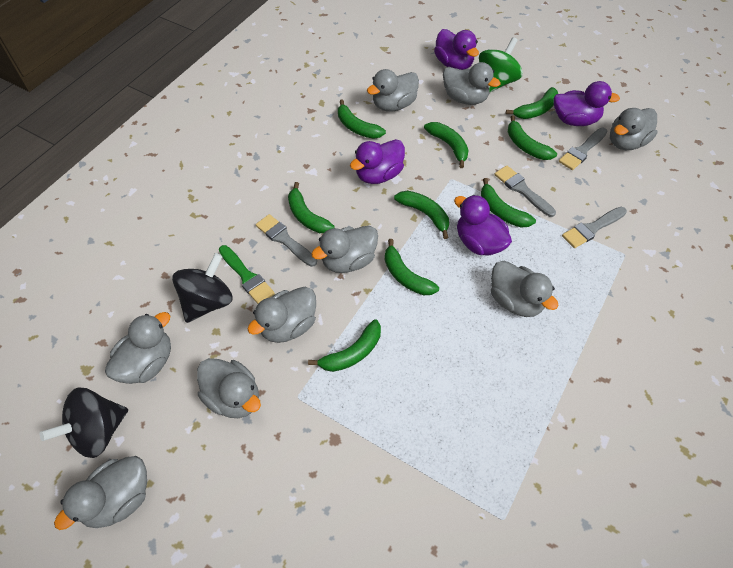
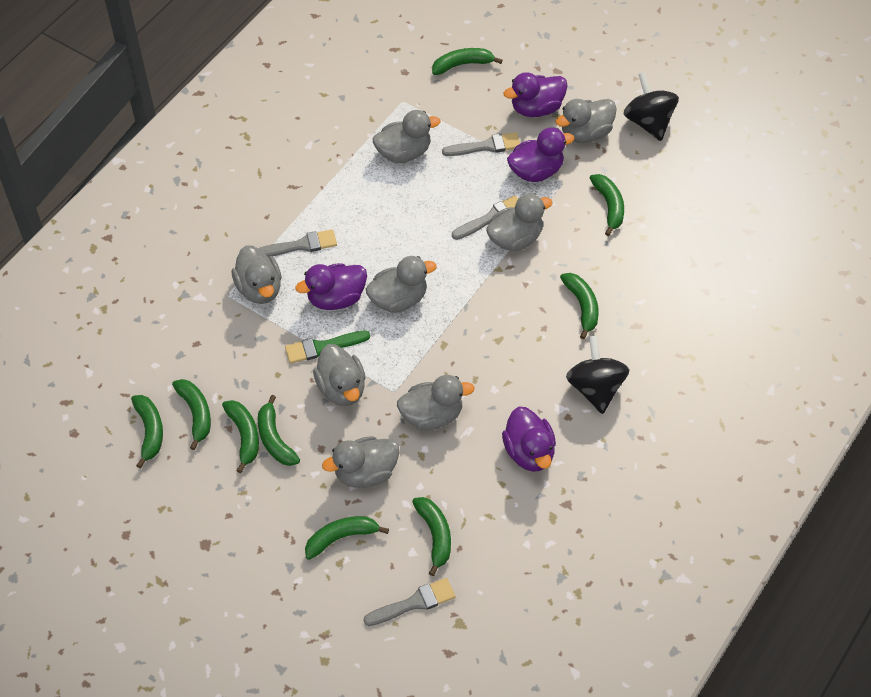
green spinning top: 1 -> 0
grey duck: 9 -> 8

